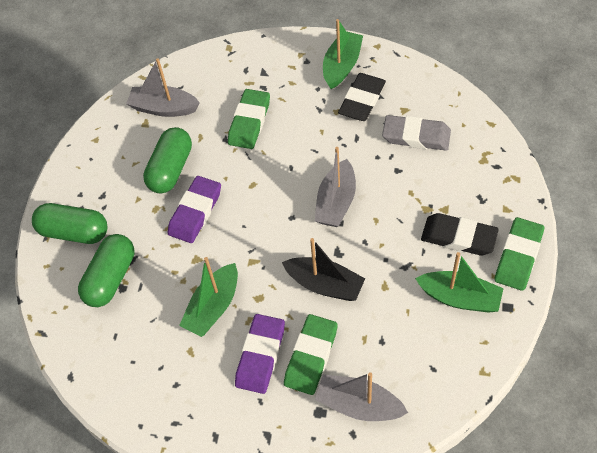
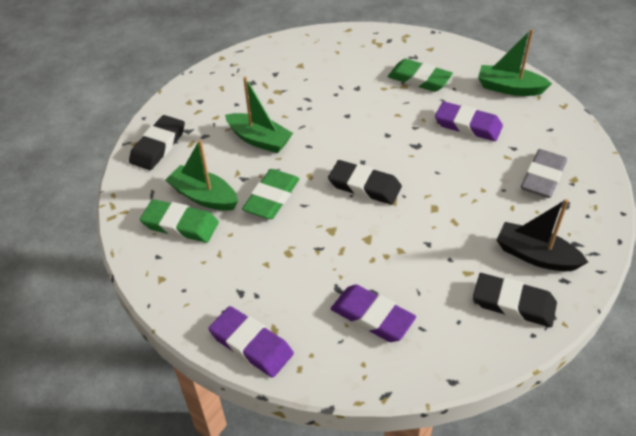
black eraser: 2 -> 3
green capsule: 3 -> 0
grey boat: 3 -> 0
purple eraser: 2 -> 3

